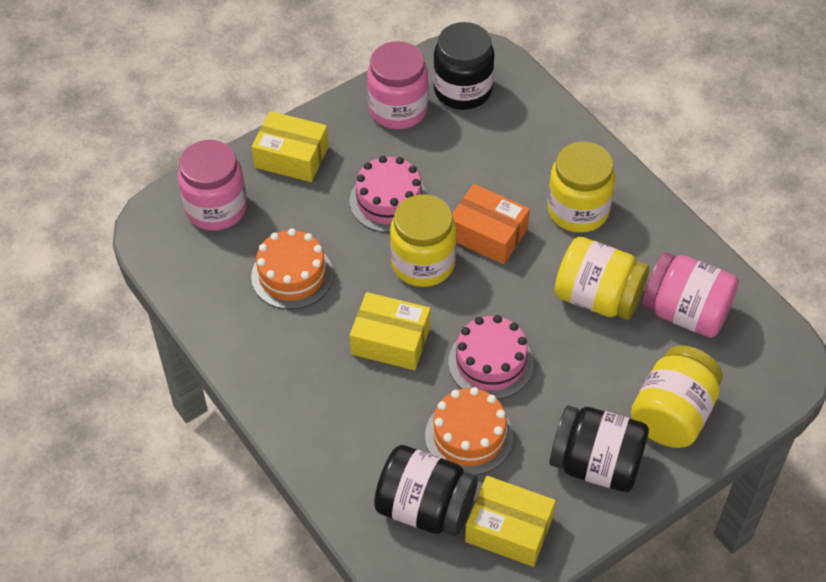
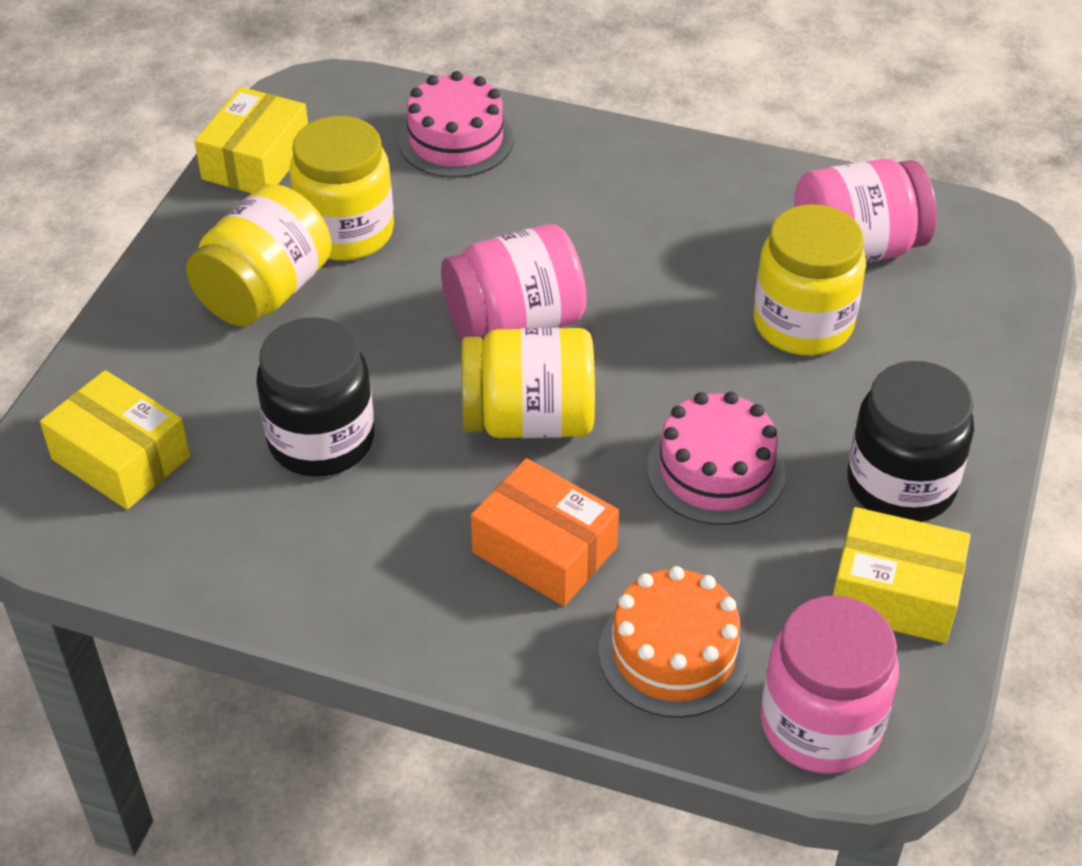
black jar: 3 -> 2
orange cake: 2 -> 1

